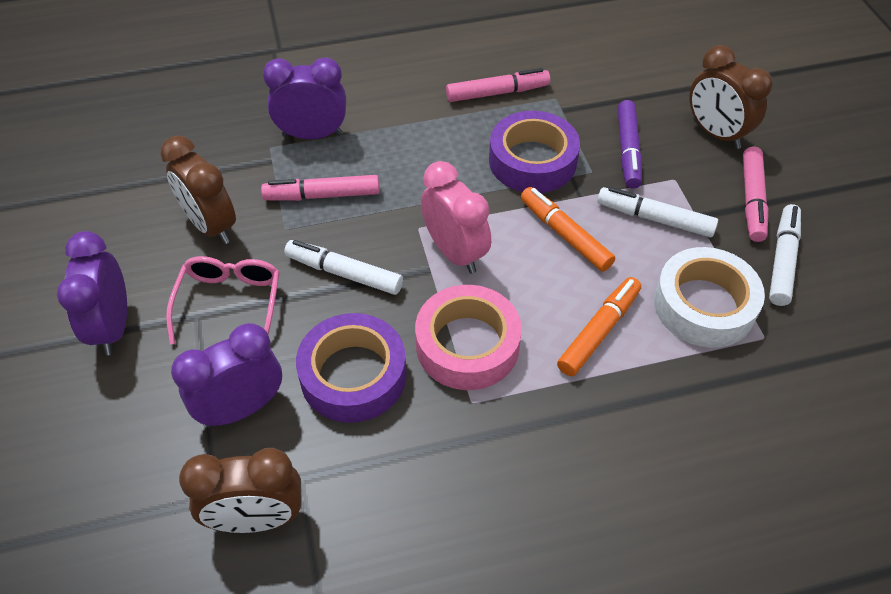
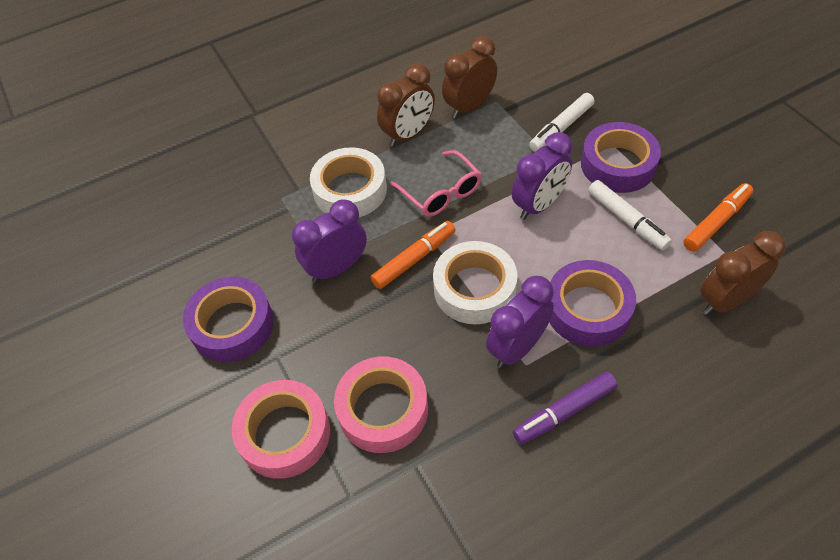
pink clock: 1 -> 0
pink marker: 3 -> 0
pink tape: 1 -> 2
purple tape: 2 -> 3
white marker: 3 -> 2
white tape: 1 -> 2

